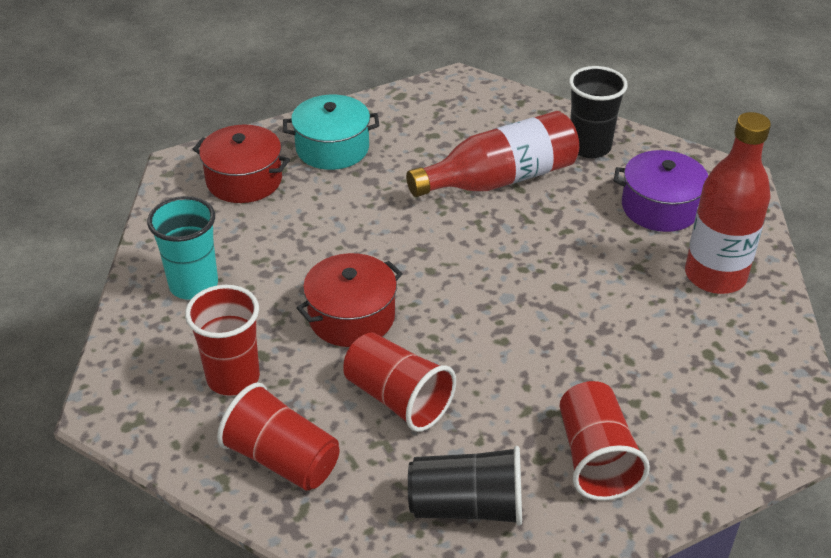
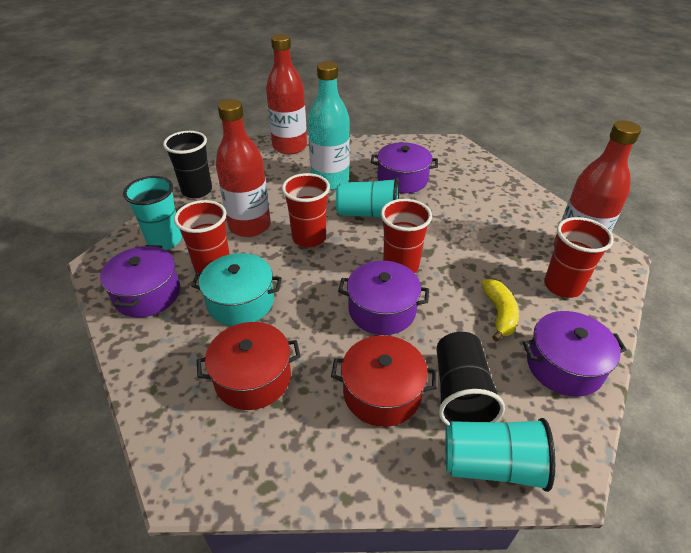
purple pot: 1 -> 4
red bottle: 2 -> 3
turquoise bottle: 0 -> 1
turquoise cup: 1 -> 3
yellow banana: 0 -> 1

